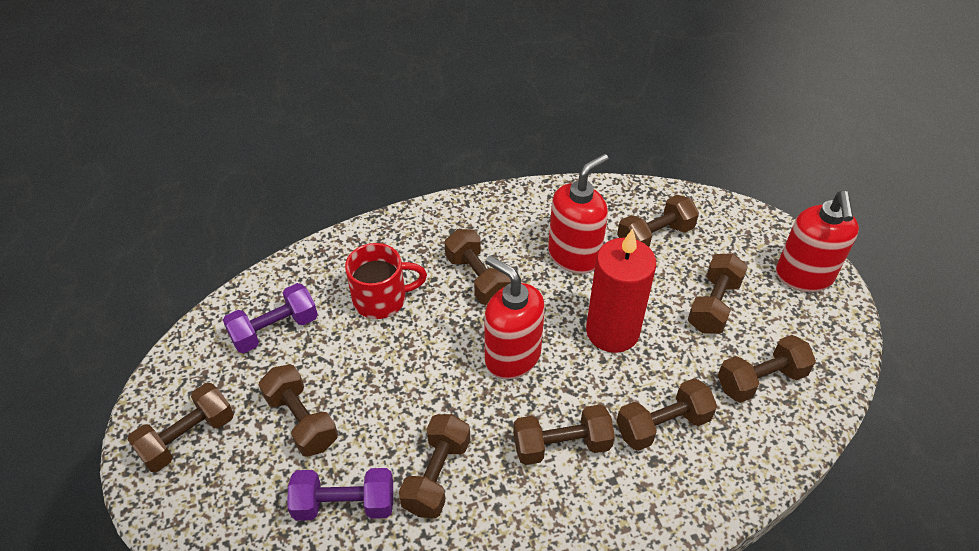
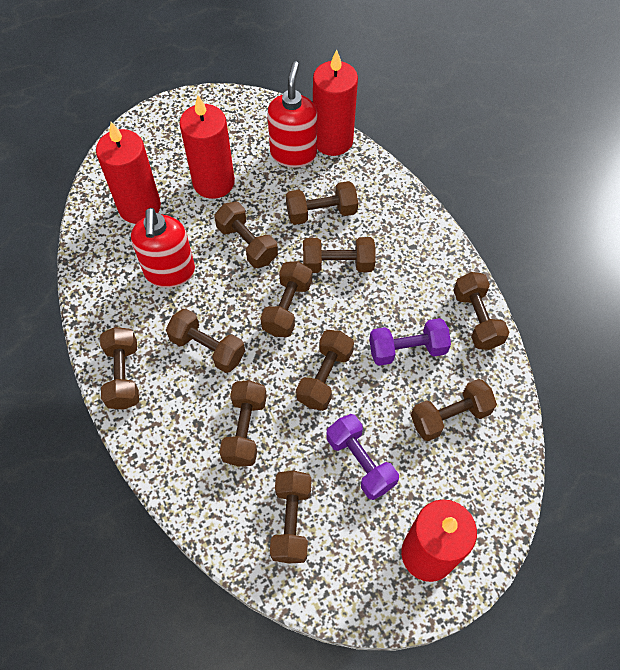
brown dumbbell: 9 -> 11
red candle: 1 -> 4
red mug: 1 -> 0
red soap dispenser: 3 -> 2

